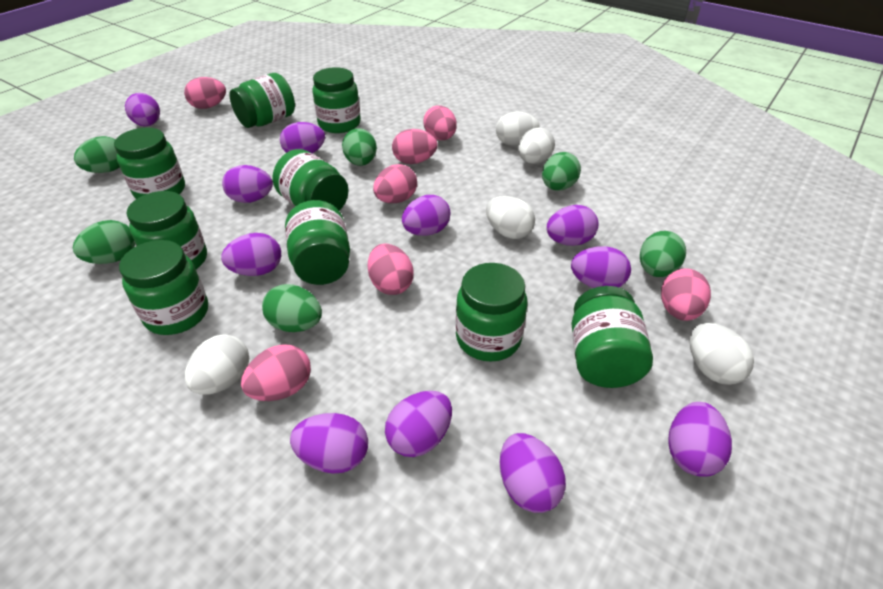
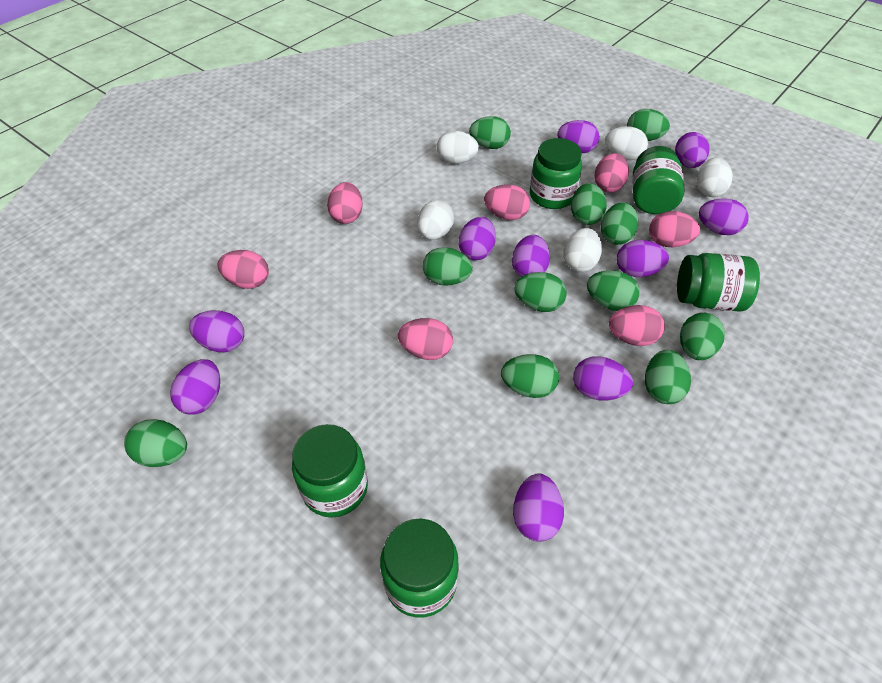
green egg: 6 -> 11
green jar: 9 -> 5
purple egg: 11 -> 10

